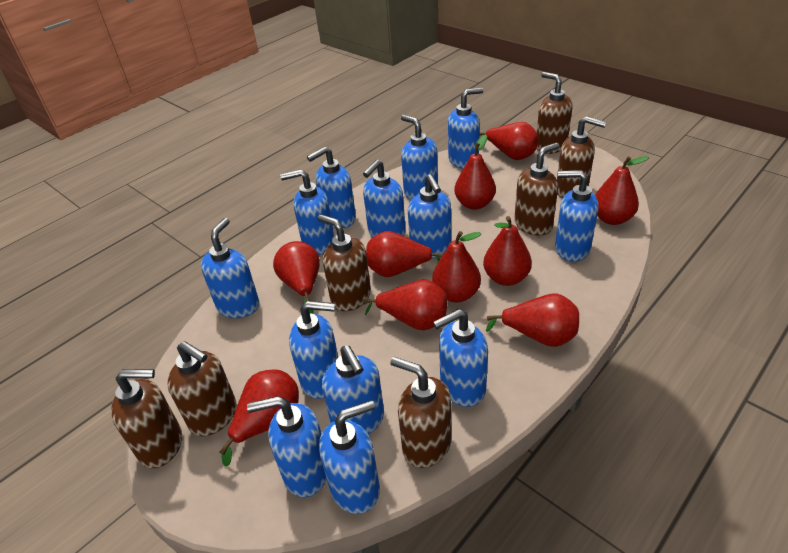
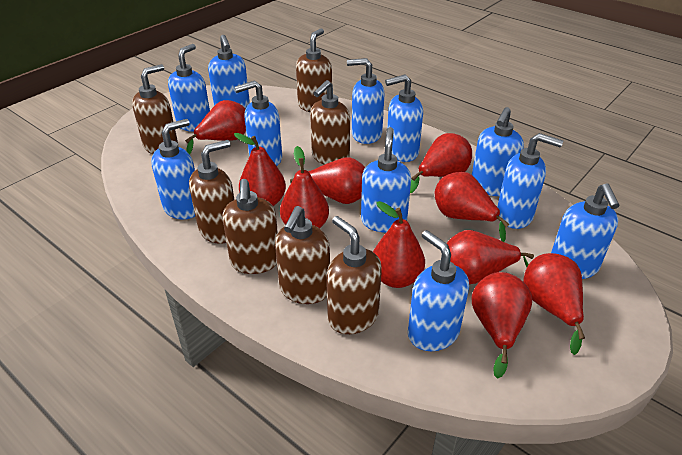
blue soap dispenser: 13 -> 11

